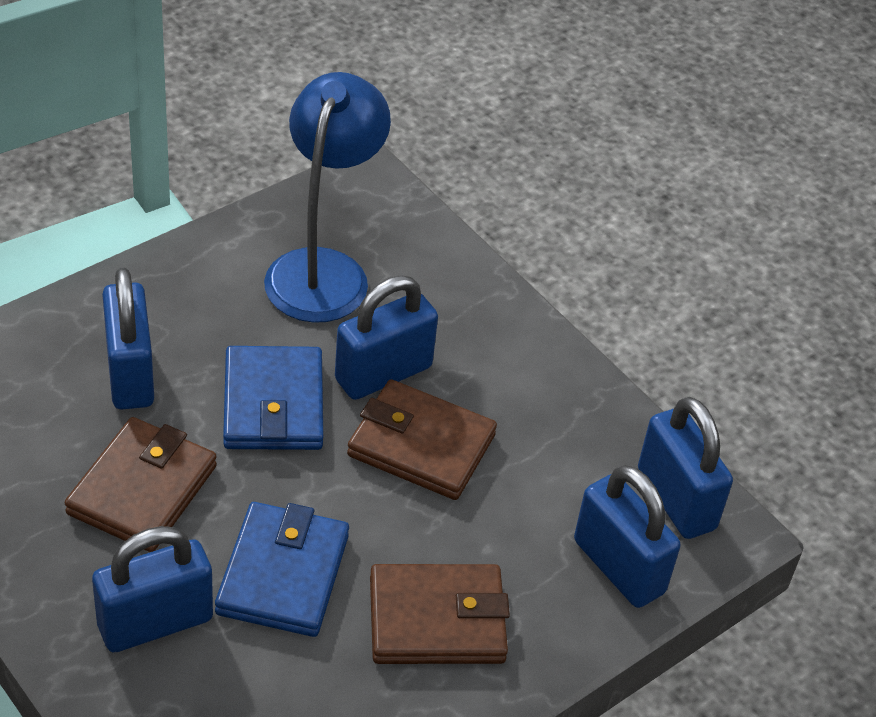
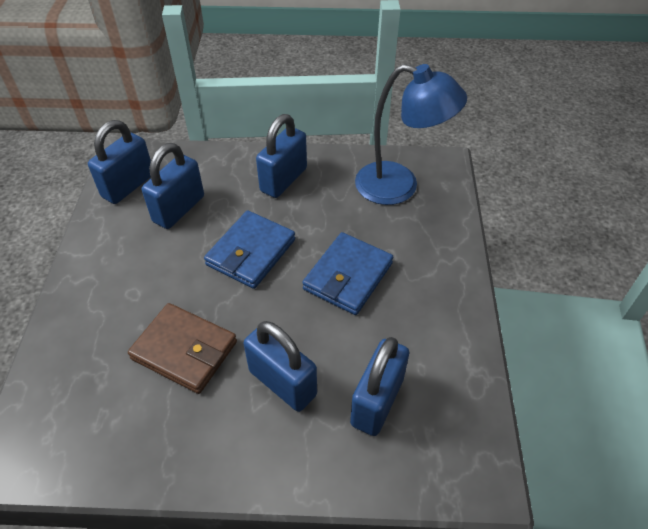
brown wallet: 3 -> 1

